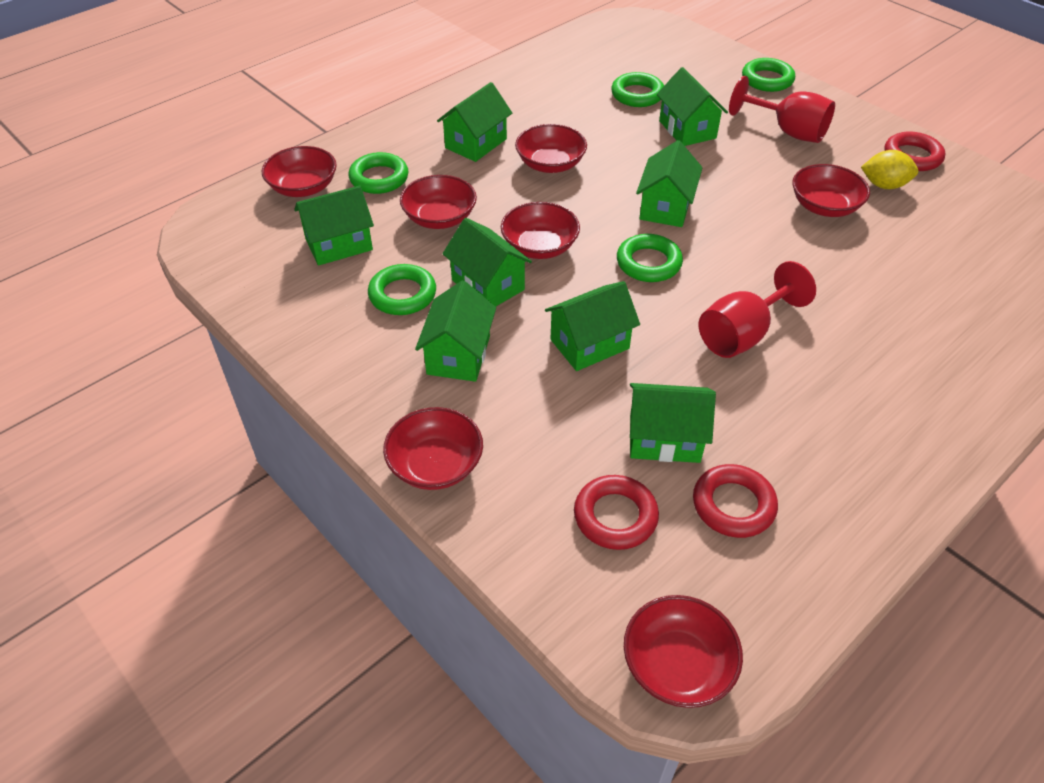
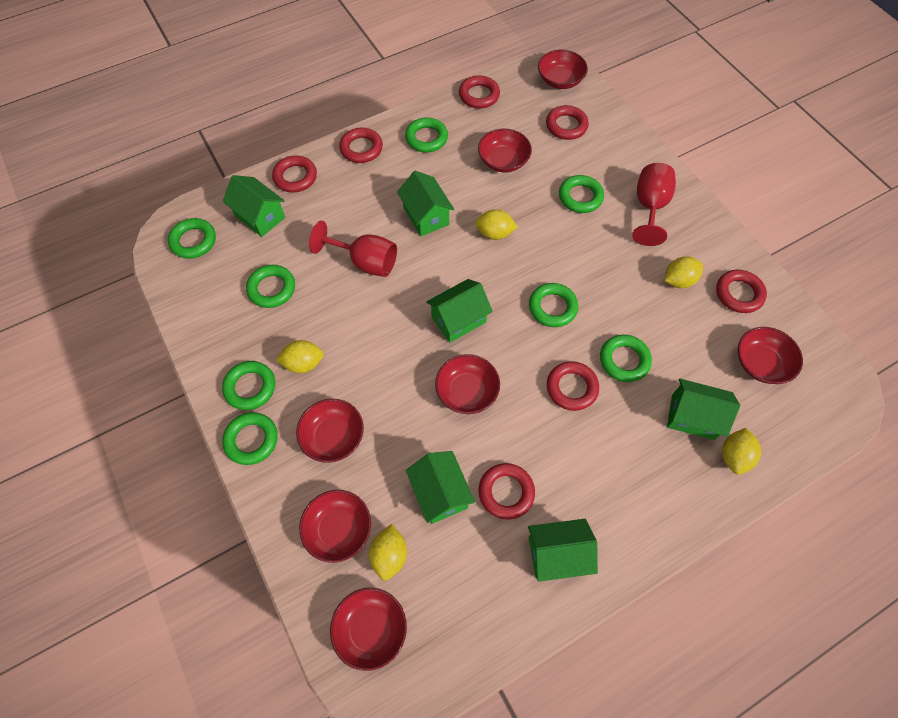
green house: 8 -> 6
green ring: 5 -> 8
red ring: 3 -> 7
yellow lemon: 1 -> 5

